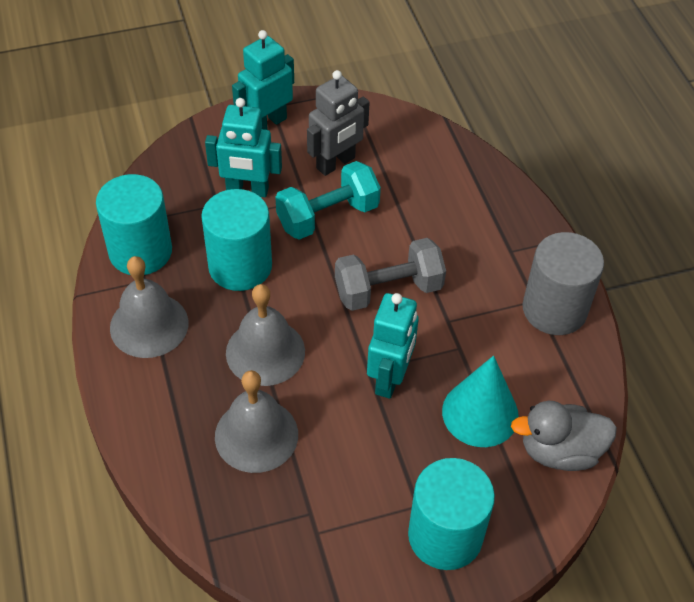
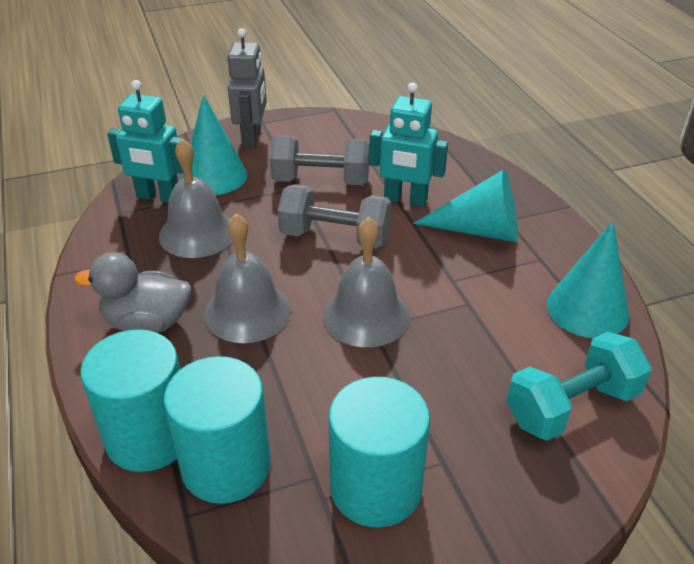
grey cylinder: 1 -> 0
grey dumbbell: 1 -> 2
turquoise cone: 1 -> 3
turquoise robot: 3 -> 2

